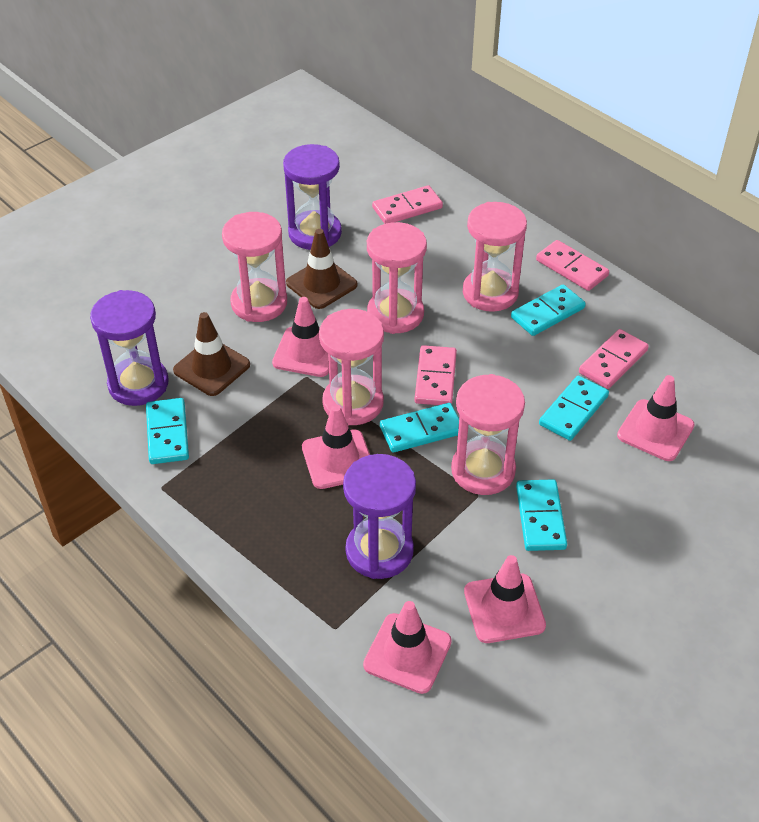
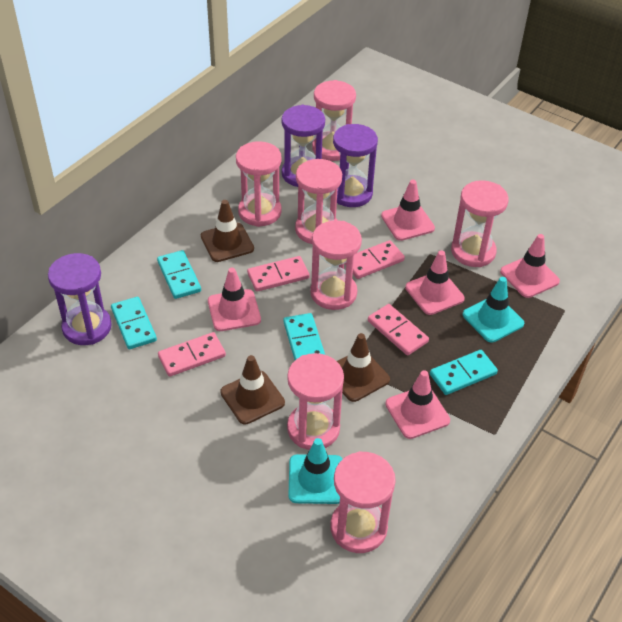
brown traffic cone: 2 -> 3
pink hourglass: 5 -> 7
turquoise domino: 5 -> 4
turquoise traffic cone: 0 -> 2

